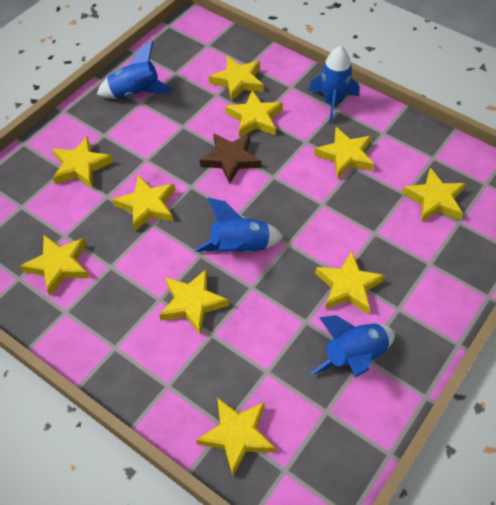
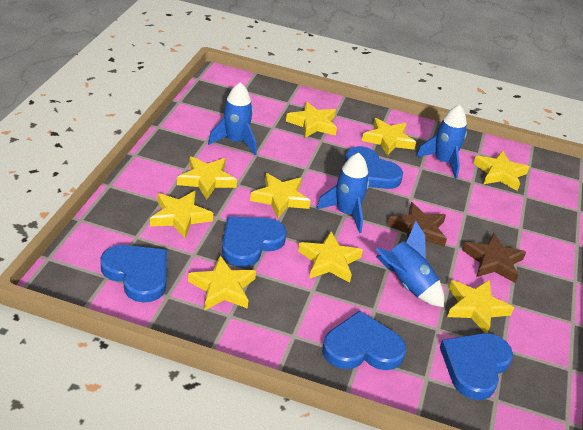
blue heart: 0 -> 5
brown star: 1 -> 2
yellow star: 10 -> 9

